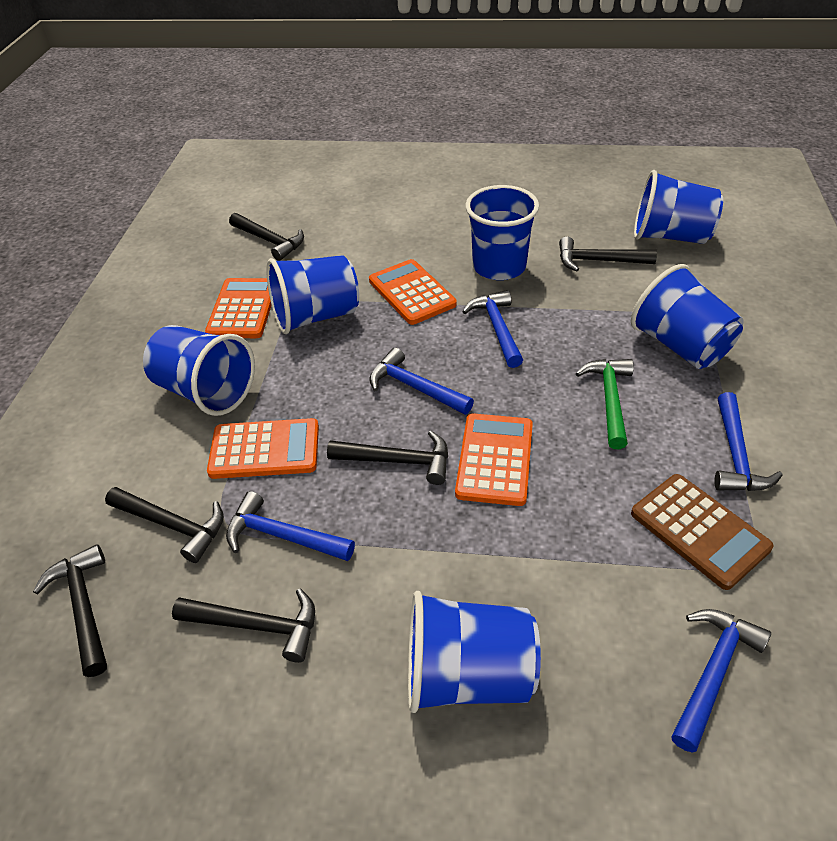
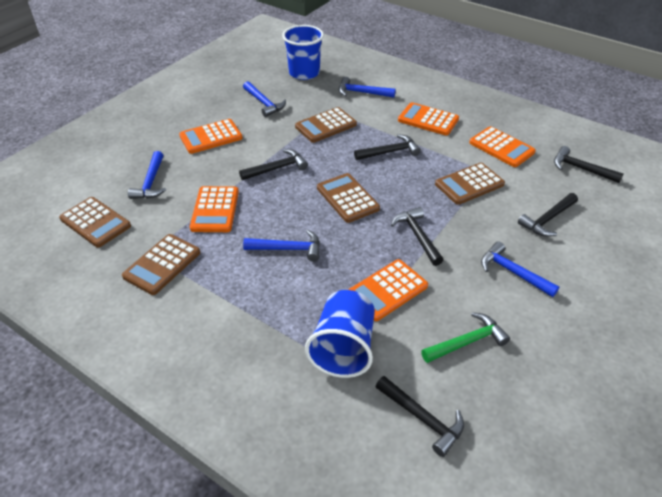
blue cup: 6 -> 2
brown calculator: 1 -> 5
orange calculator: 4 -> 5

